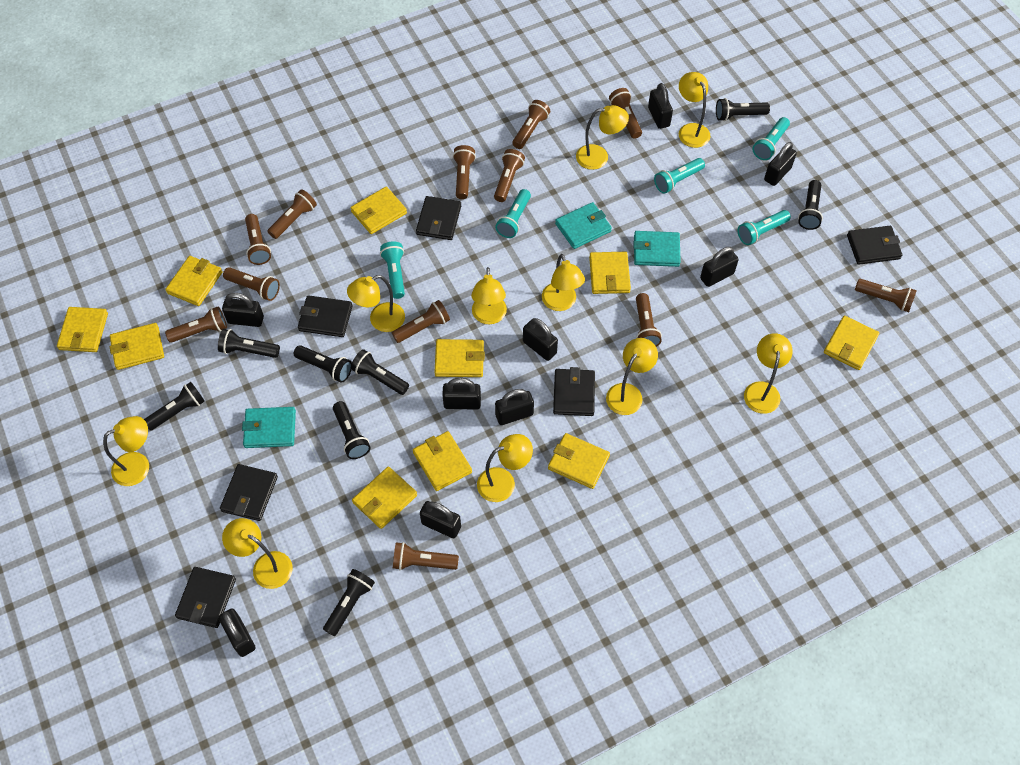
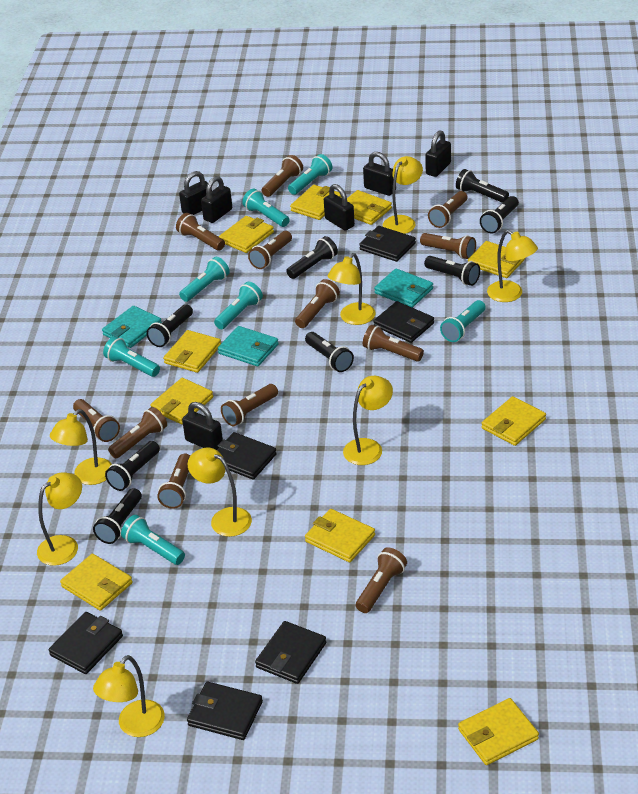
black padlock: 9 -> 6
turquoise flashlight: 5 -> 7
yellow lamp: 10 -> 8

